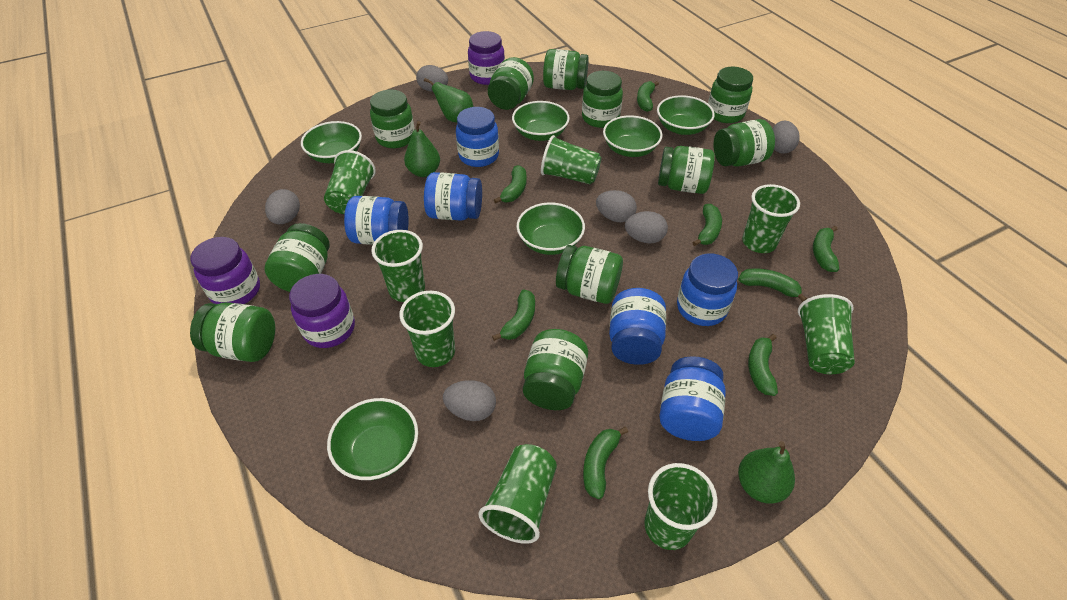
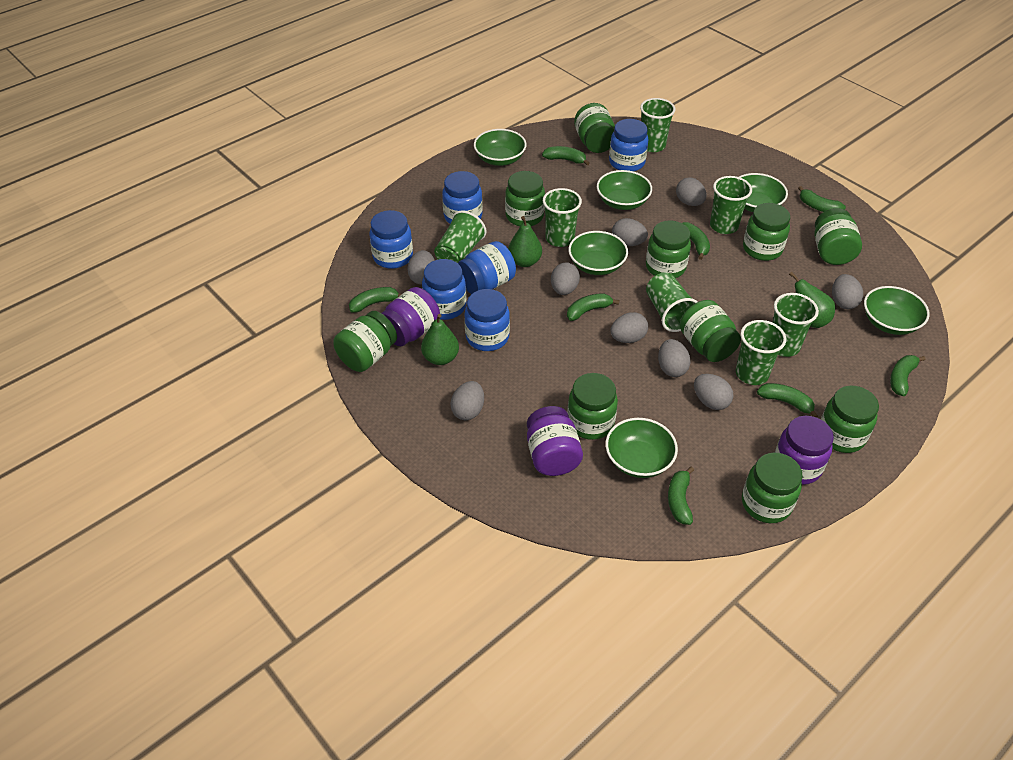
green cup: 8 -> 7
green jar: 11 -> 10
grey egg: 6 -> 9

